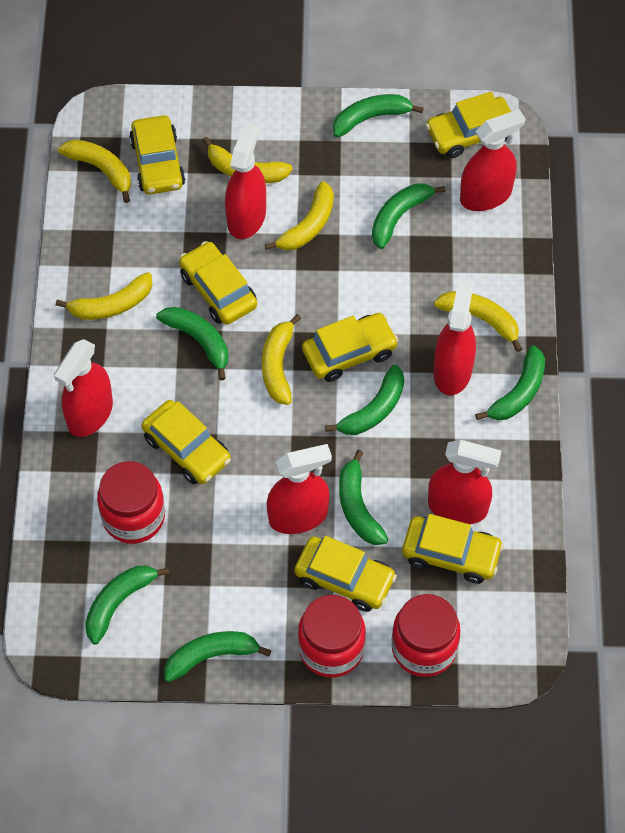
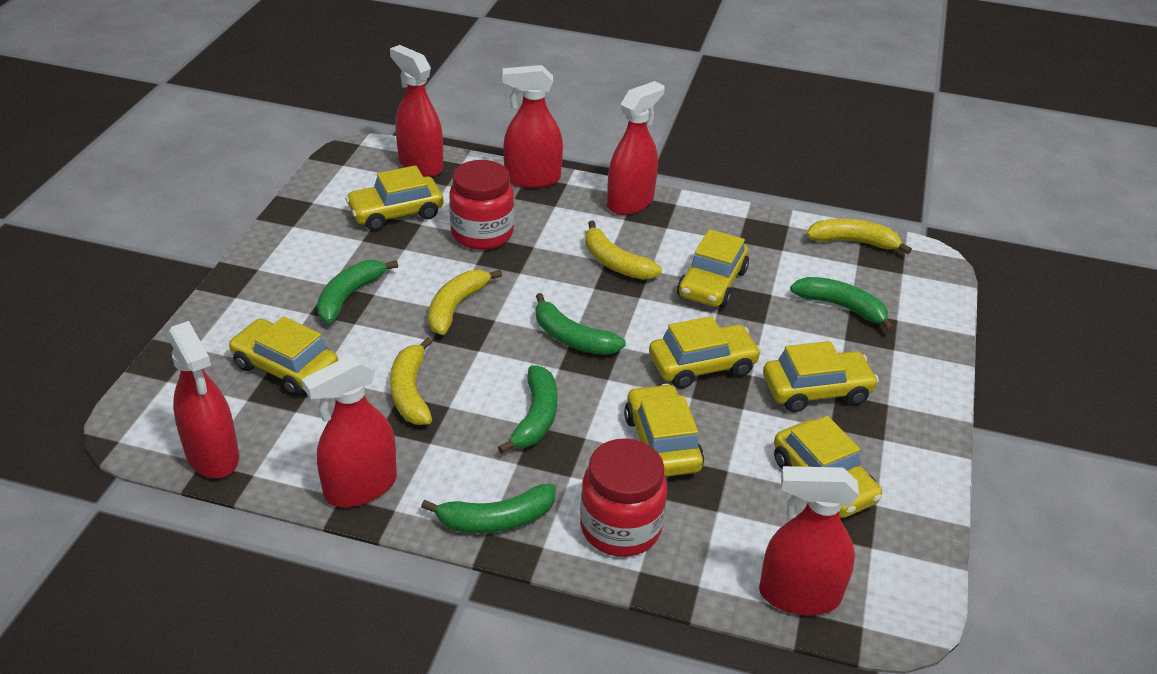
green banana: 8 -> 5
red jar: 3 -> 2
yellow banana: 6 -> 4

